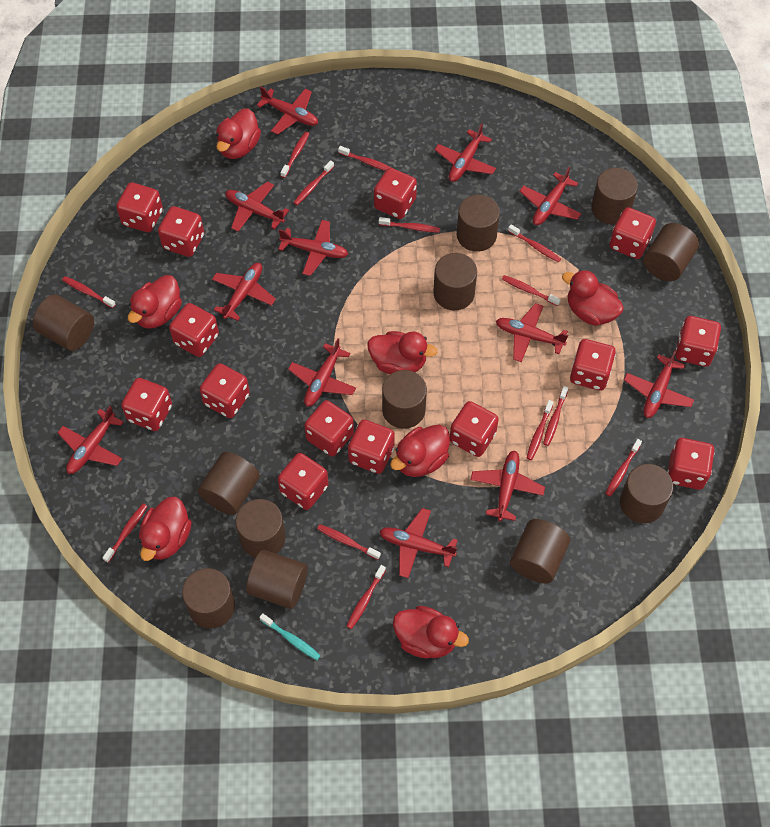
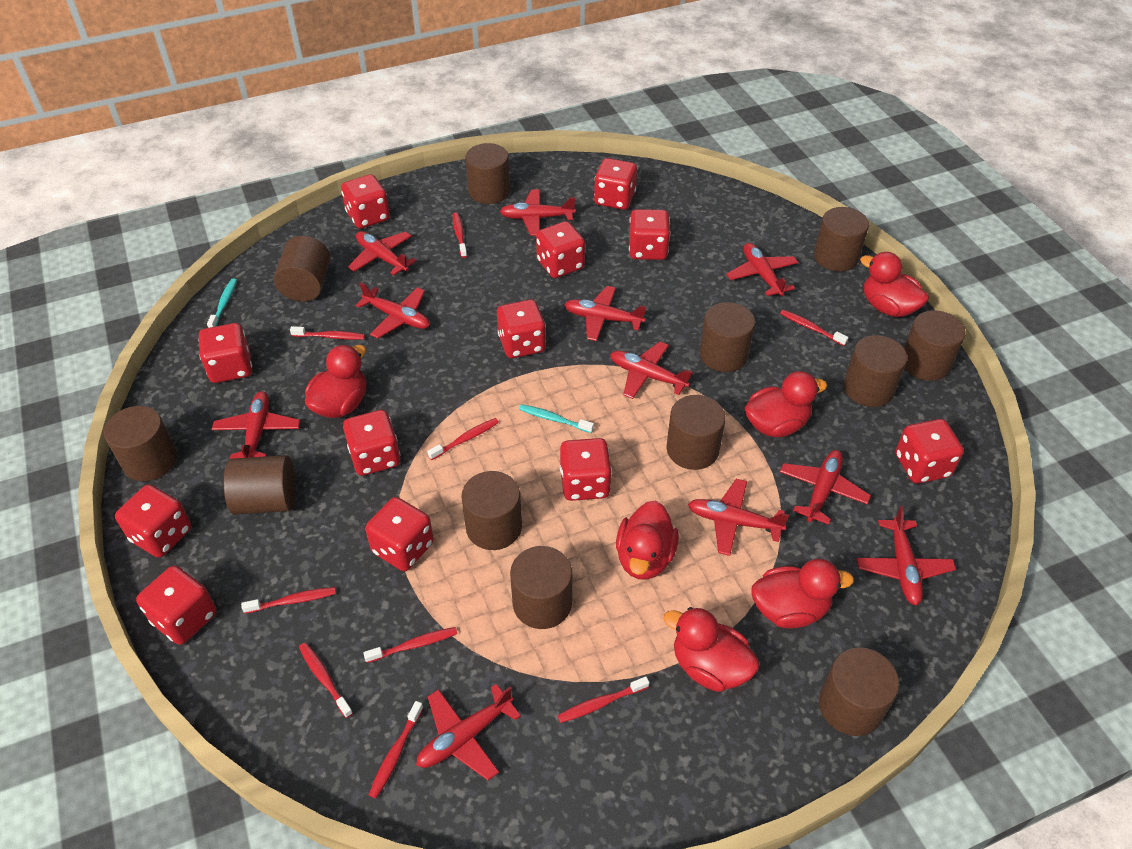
red dice: 14 -> 12
red duck: 7 -> 6
red plane: 12 -> 11
red toothbrush: 13 -> 9
turquoise toothbrush: 1 -> 2

